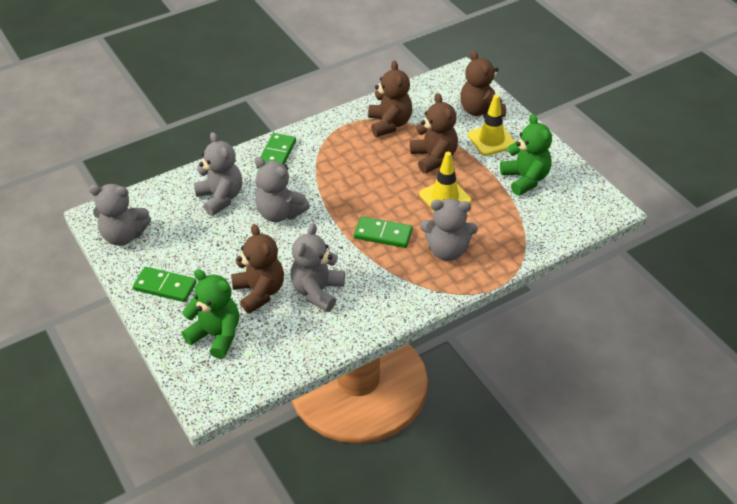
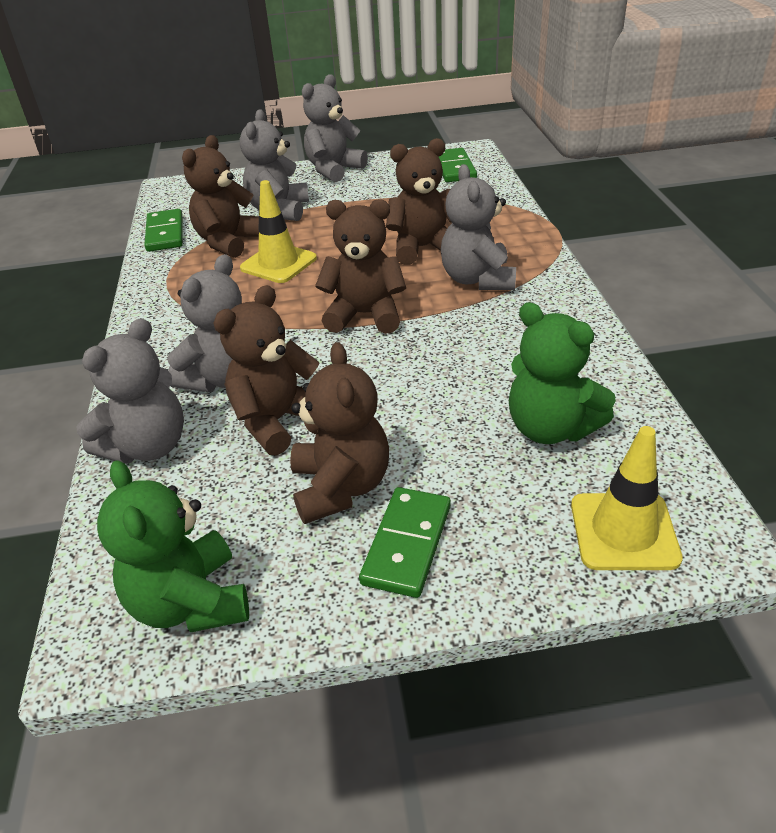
brown teddy bear: 4 -> 5

